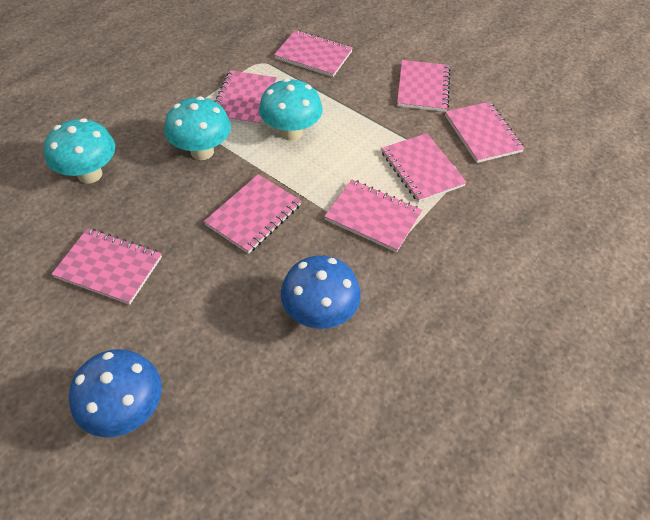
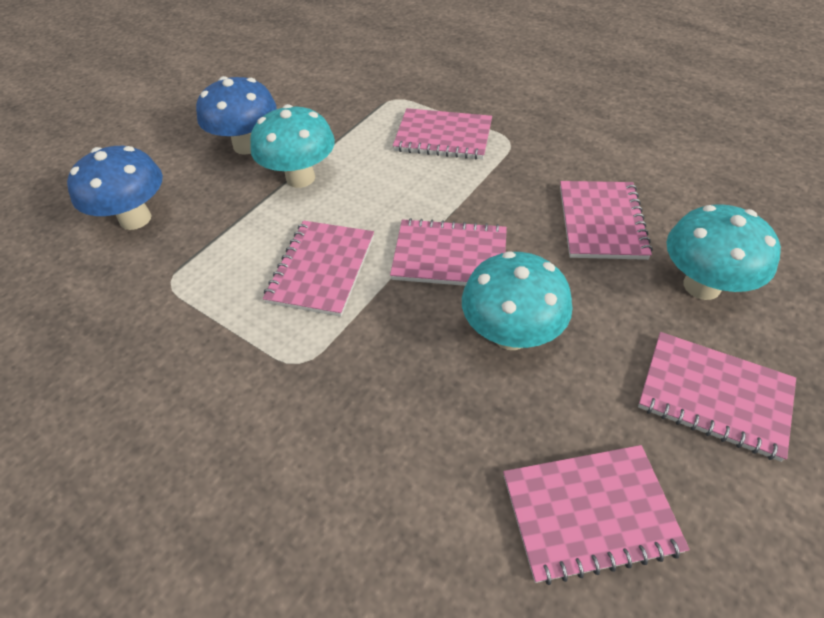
pink notebook: 8 -> 6

